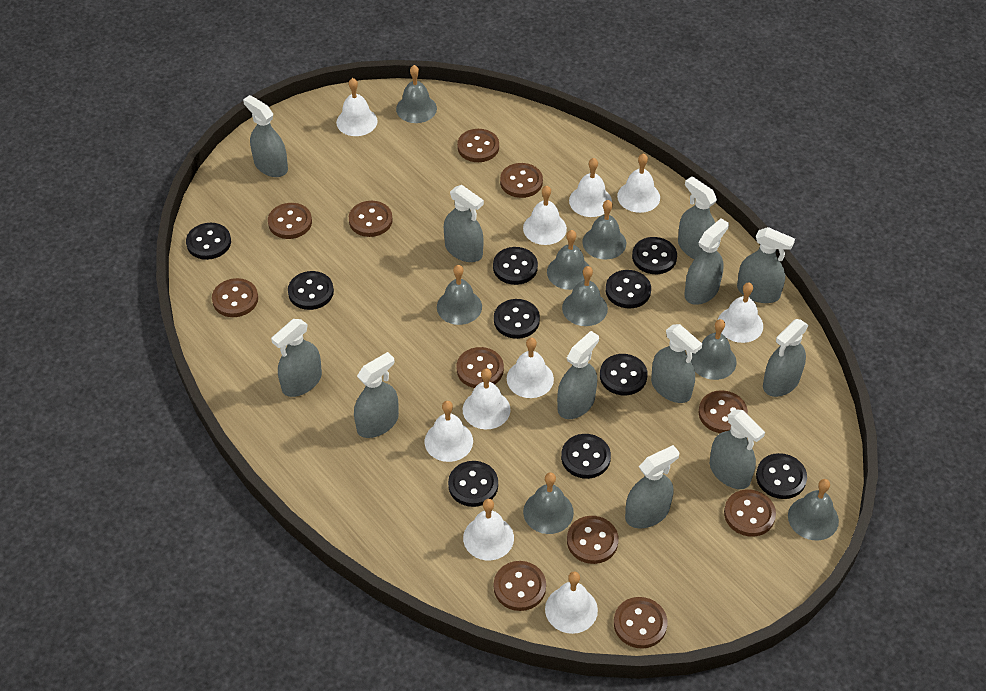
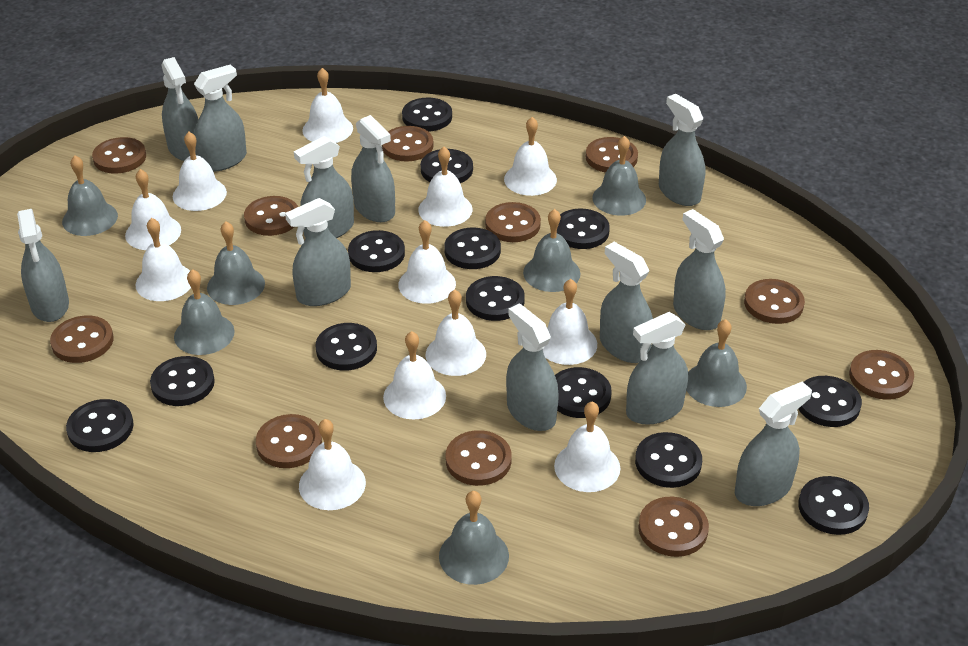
black button: 10 -> 13
grey bell: 8 -> 7
white bell: 10 -> 12

